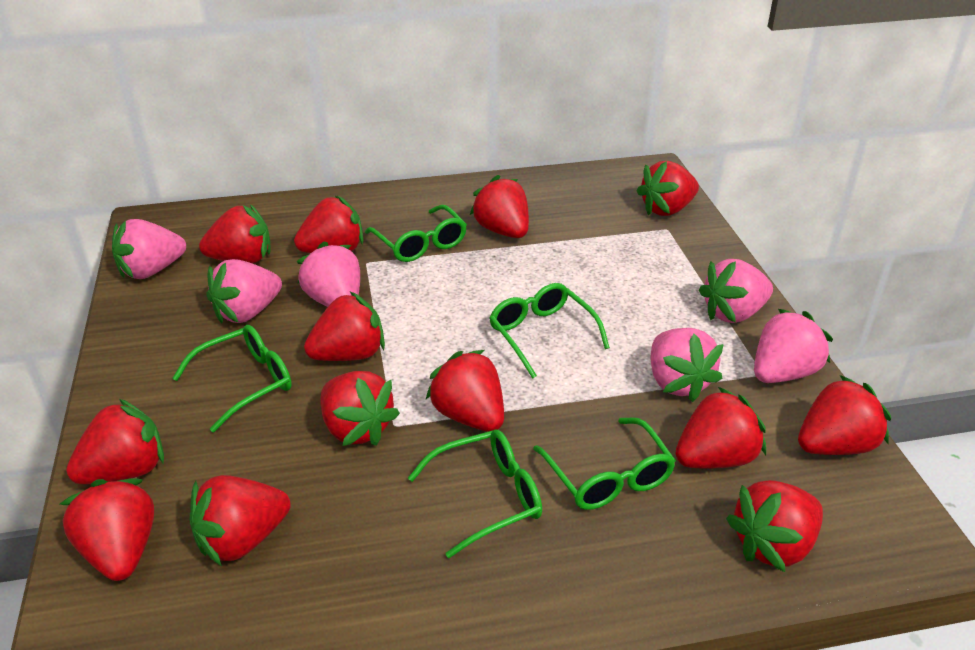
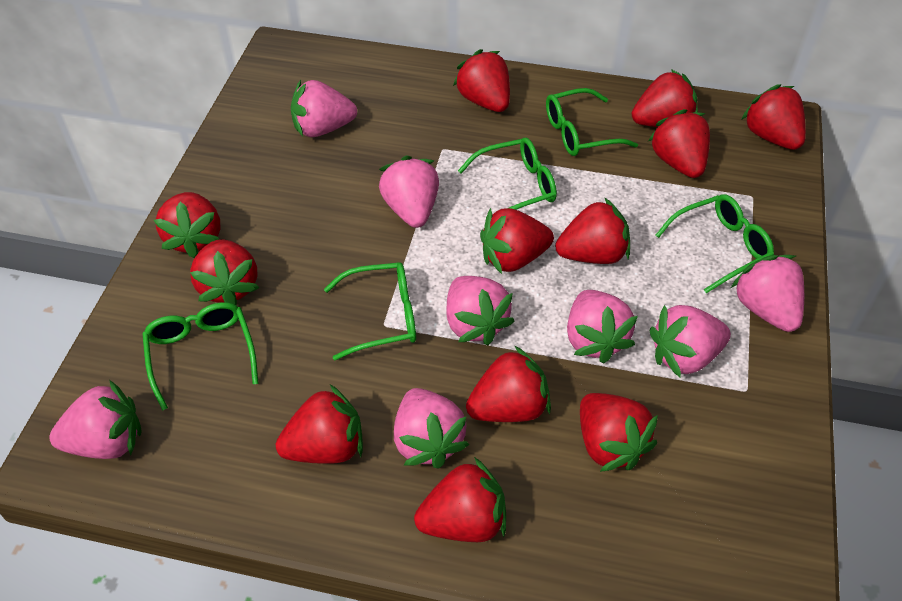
pink strawberry: 6 -> 8
red strawberry: 13 -> 12

